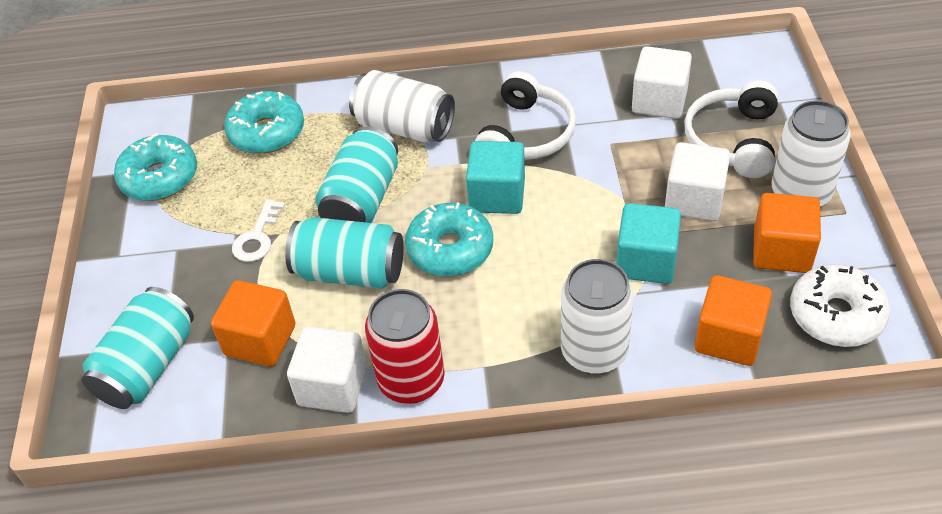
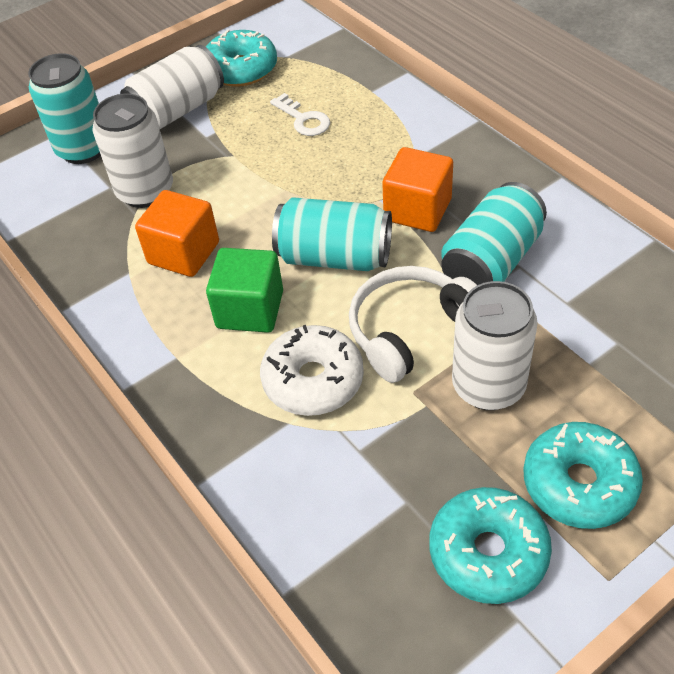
green cube: 0 -> 1
orange cube: 3 -> 2
red can: 1 -> 0
turquoise cube: 2 -> 0
white cube: 3 -> 0
white headphones: 2 -> 1

